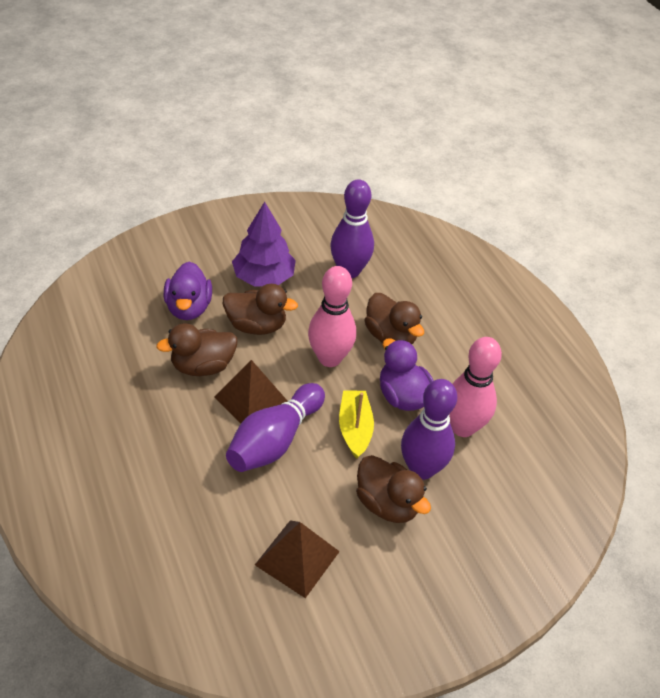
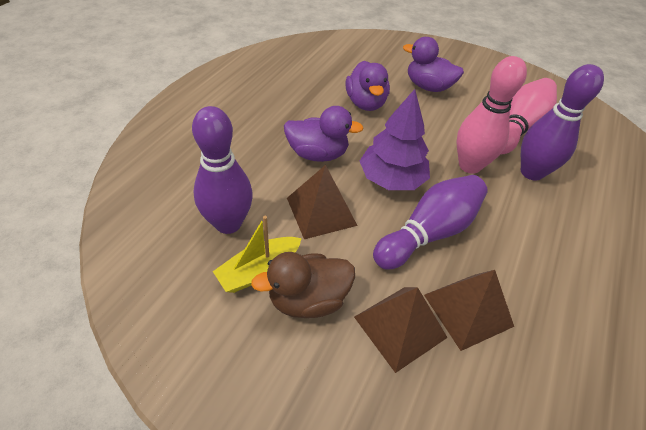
brown duck: 4 -> 1
brown pyramid: 2 -> 3
purple duck: 2 -> 3

